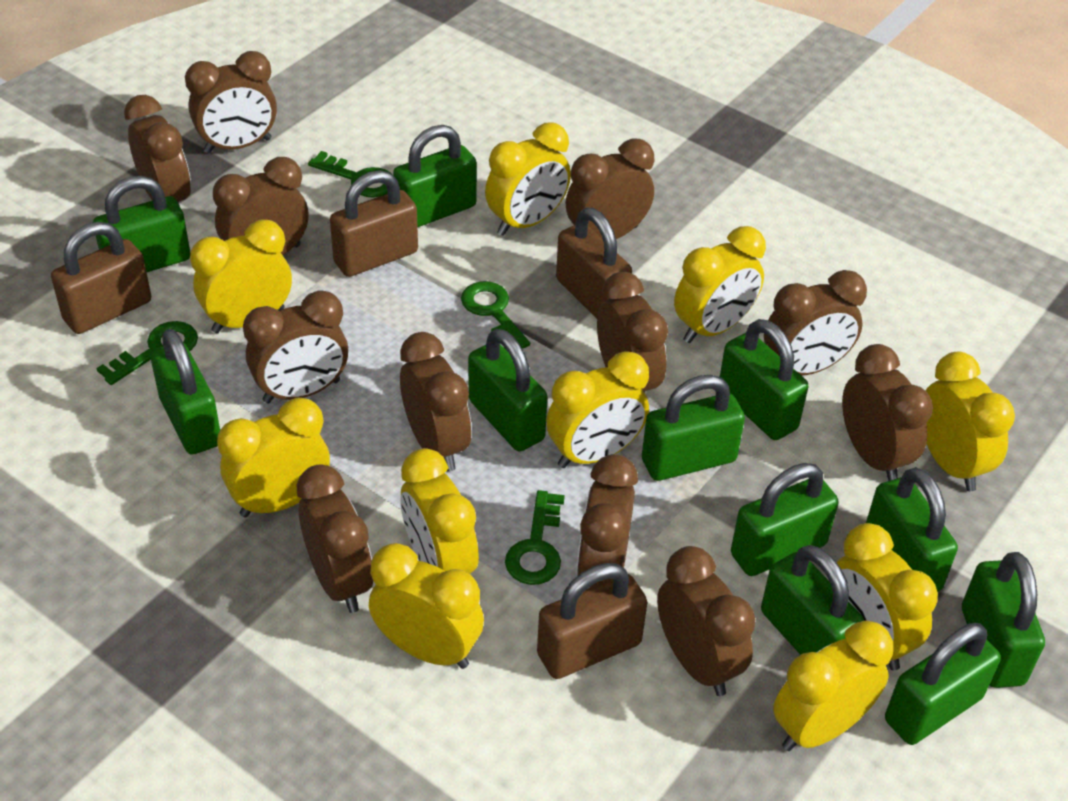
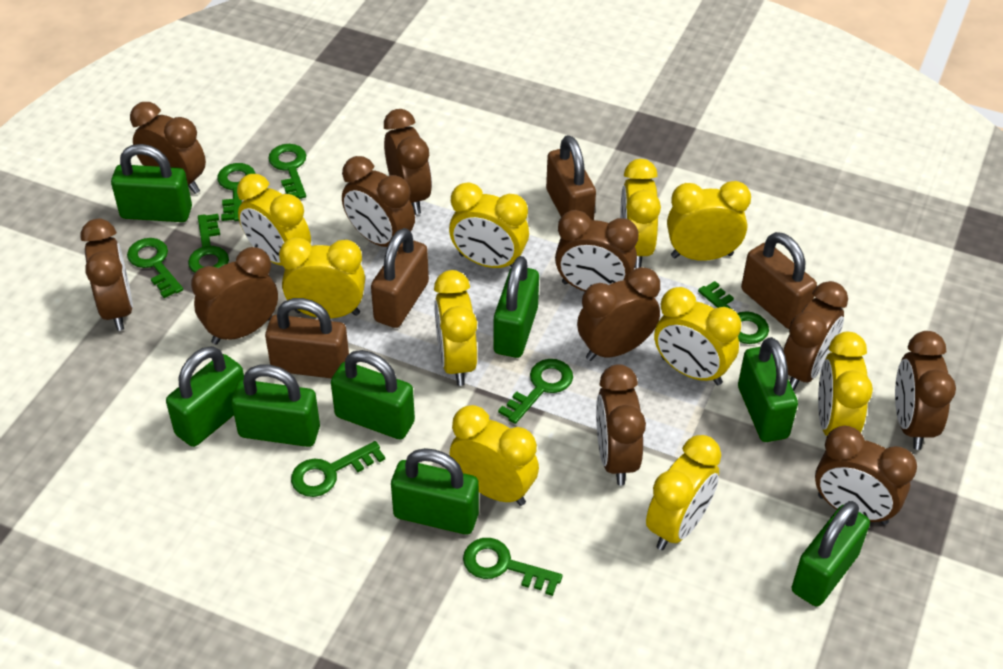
brown clock: 12 -> 11
green key: 4 -> 8
green padlock: 11 -> 8

